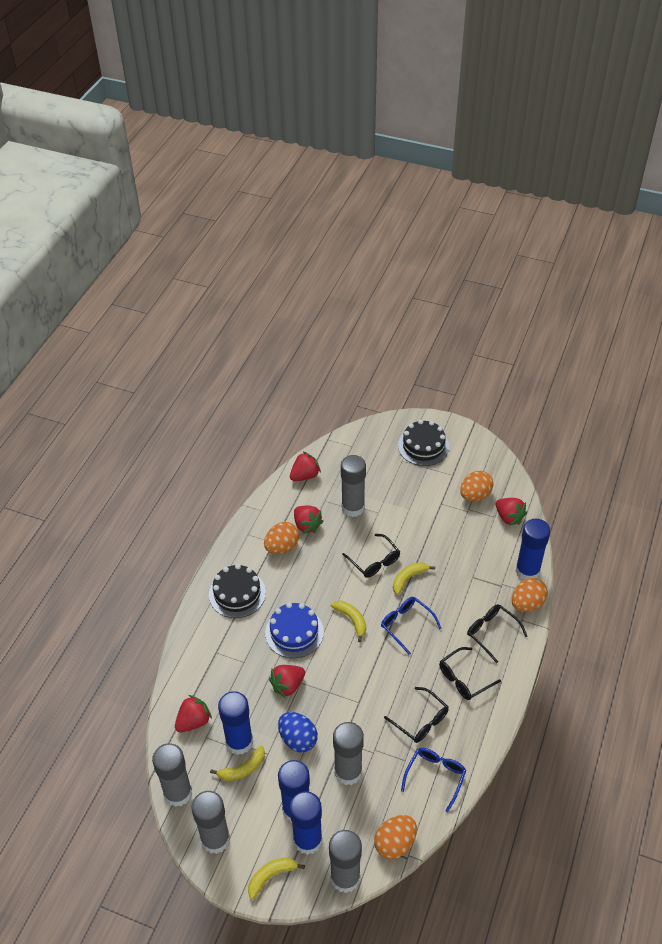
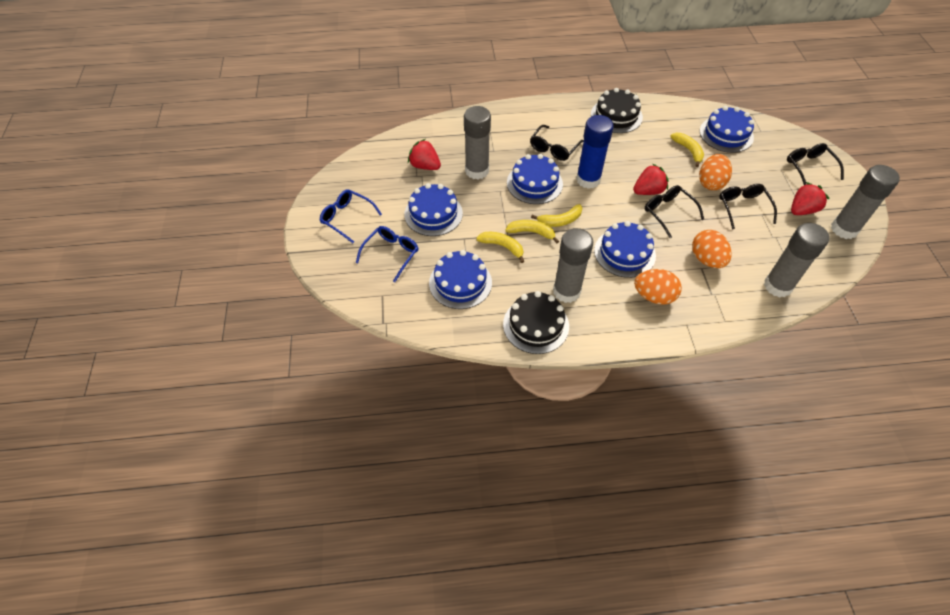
blue cake: 1 -> 5
blue egg: 1 -> 0
blue glue stick: 4 -> 1
grey glue stick: 5 -> 4
orange egg: 4 -> 3
red strawberry: 5 -> 3

